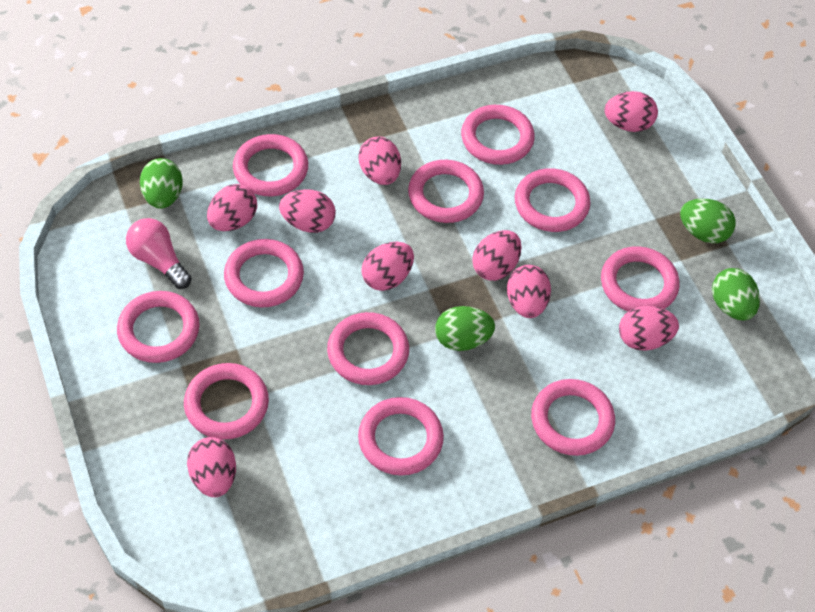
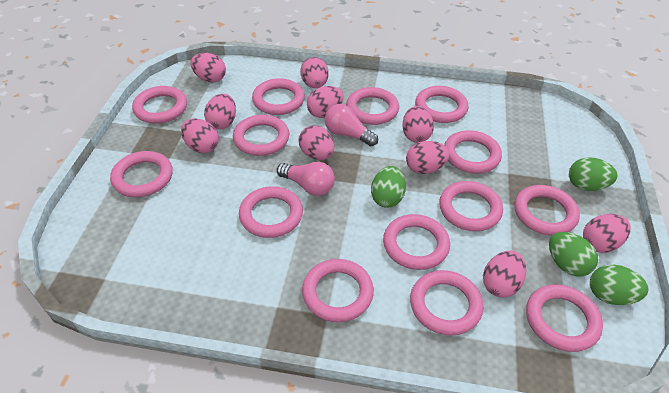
pink egg: 9 -> 10
pink light bulb: 1 -> 2
pink ring: 11 -> 14

